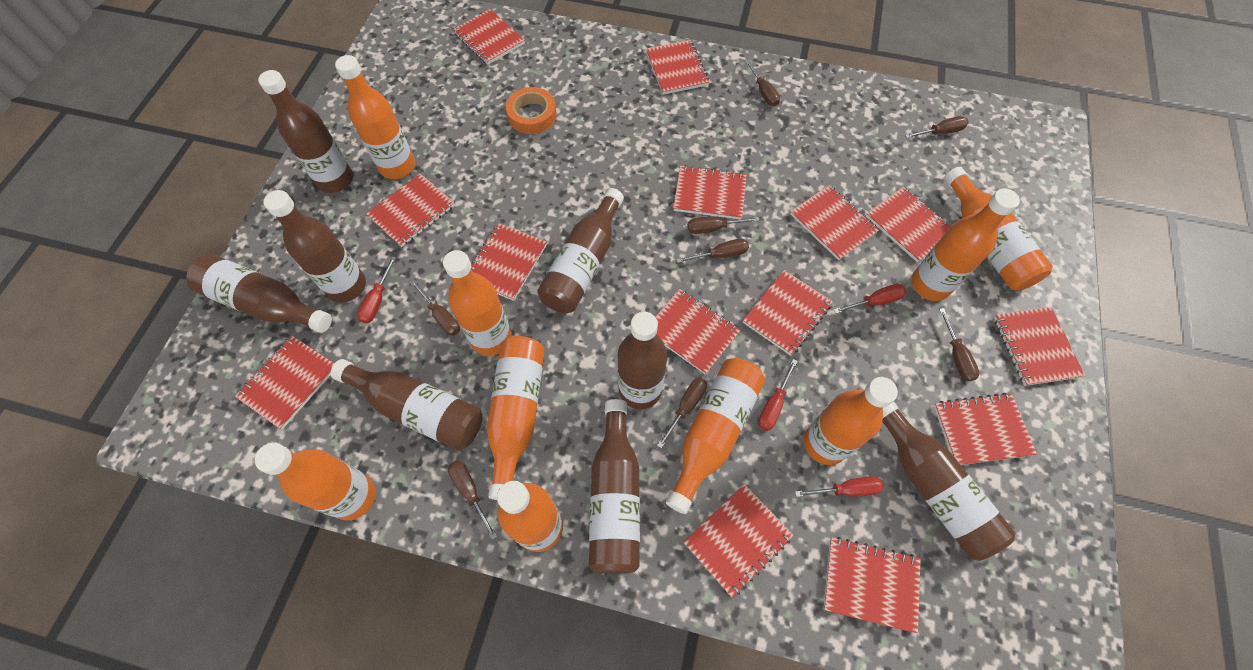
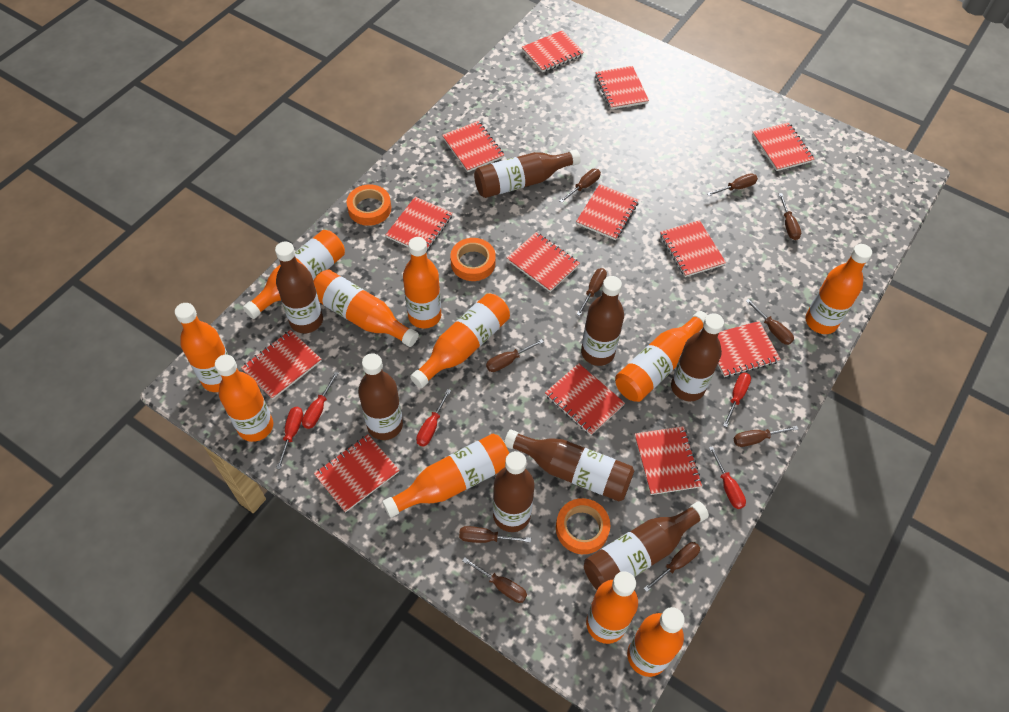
brown screwdriver: 8 -> 10
orange bottle: 9 -> 11
orange tape: 1 -> 3
red notebook: 14 -> 13
red screwdriver: 4 -> 5

